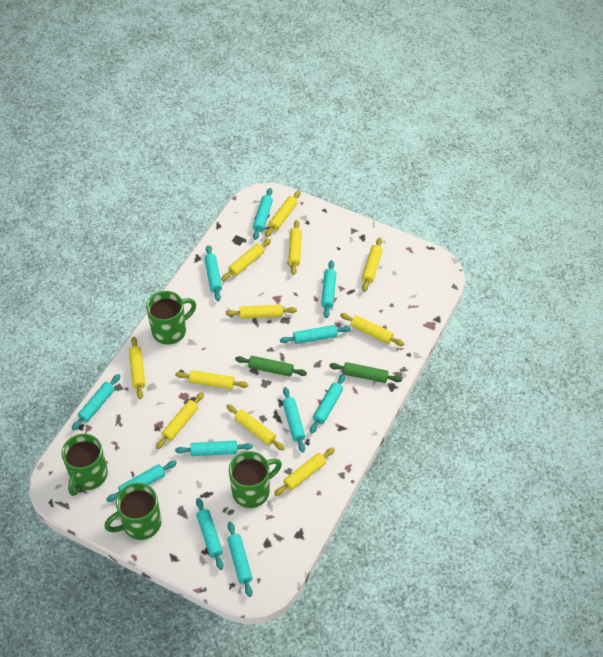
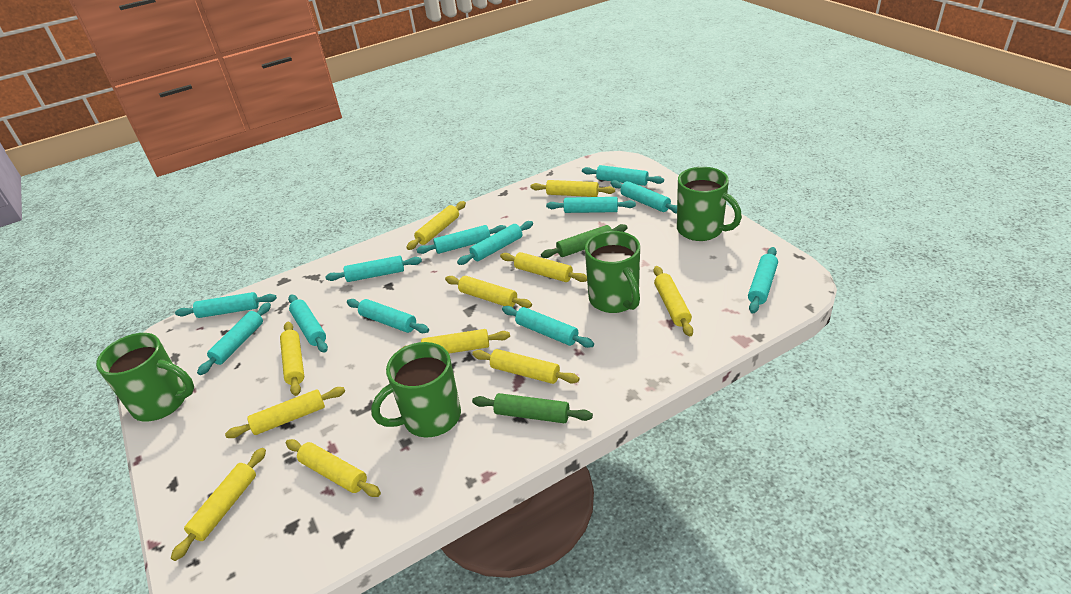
turquoise rolling pin: 11 -> 12

